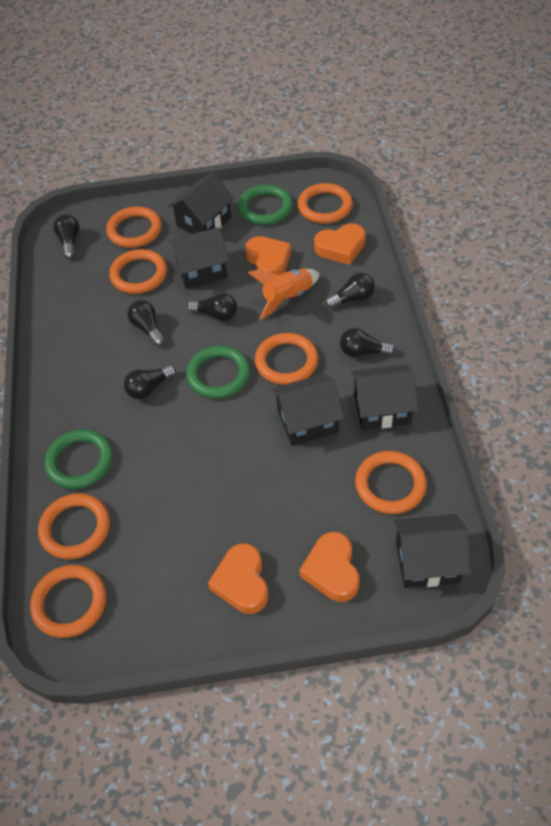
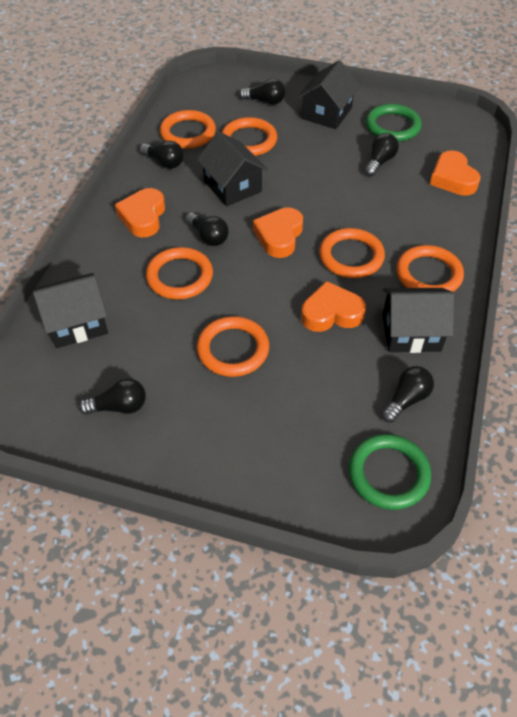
black house: 5 -> 4
green ring: 3 -> 2
orange ring: 7 -> 6
orange rocket: 1 -> 0

